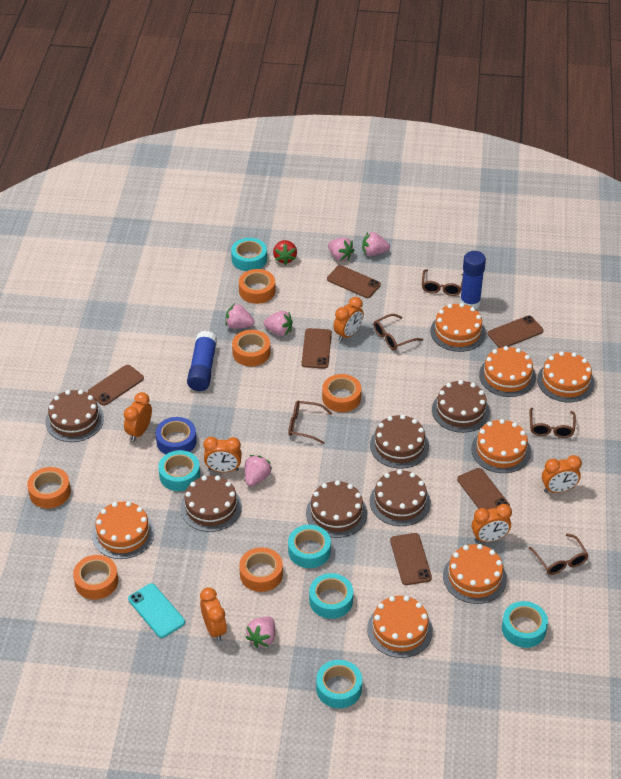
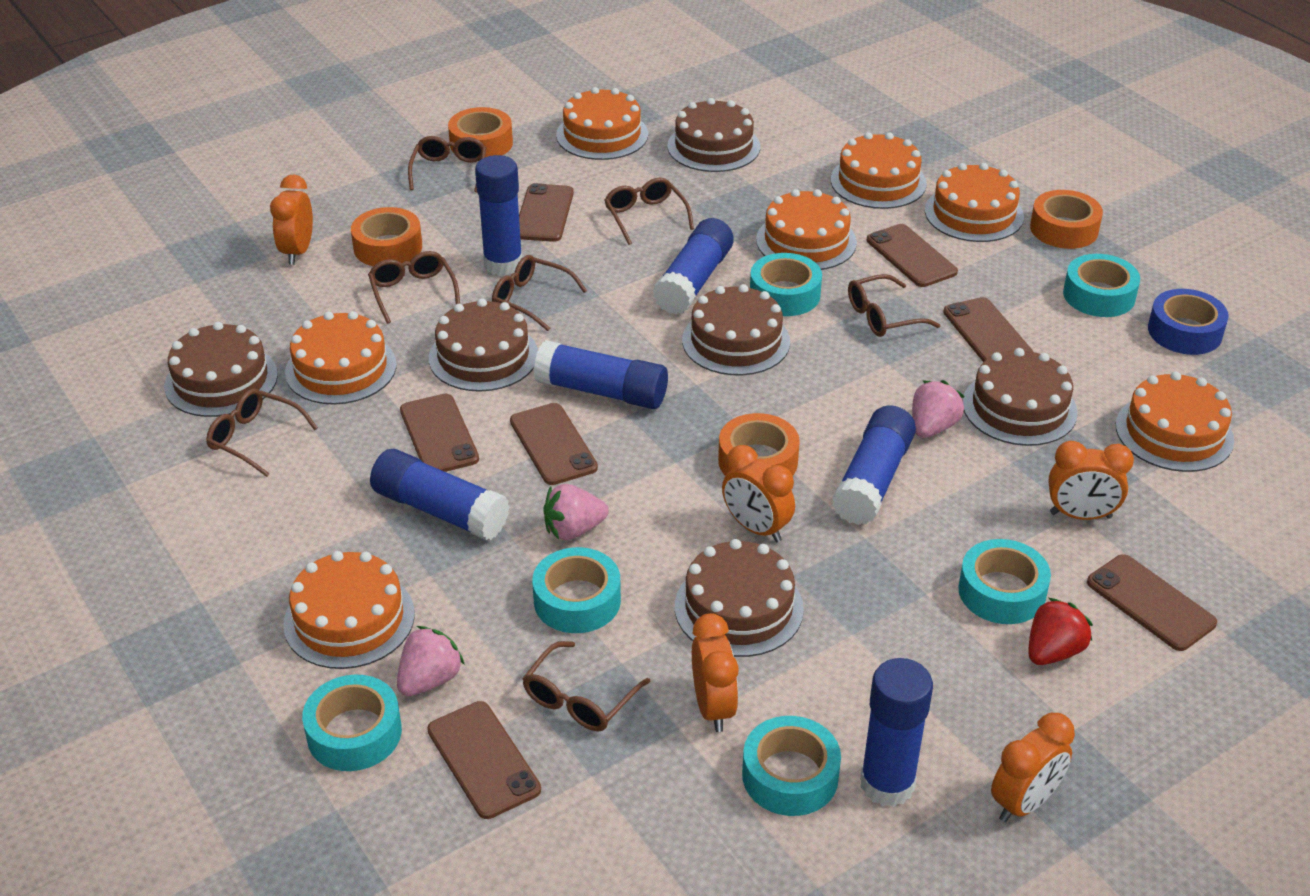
blue glue stick: 2 -> 6
brown glasses: 5 -> 7
brown phone: 6 -> 7
orange clock: 6 -> 5
orange tape: 6 -> 4
pink strawberry: 6 -> 3
turquoise phone: 1 -> 0

